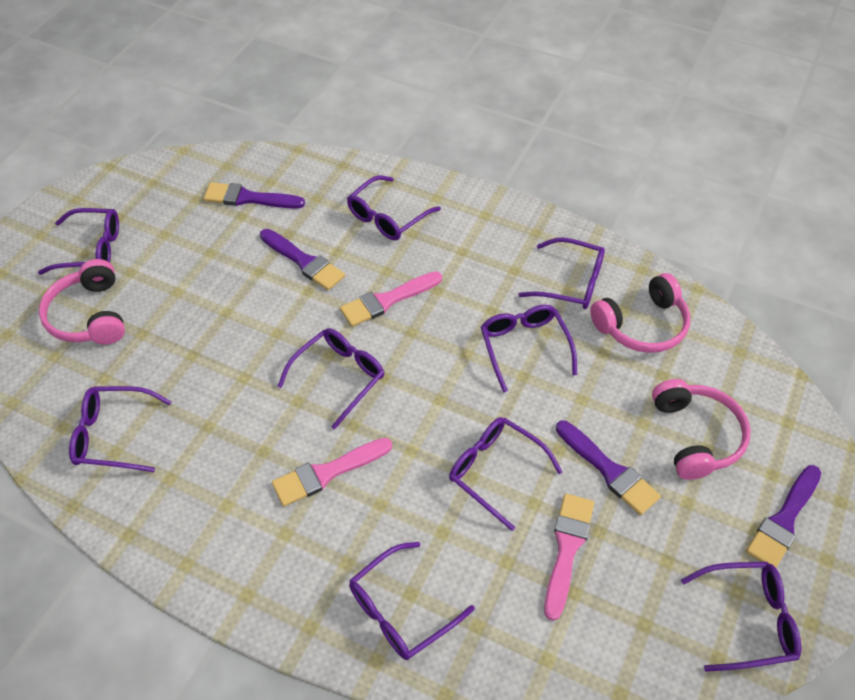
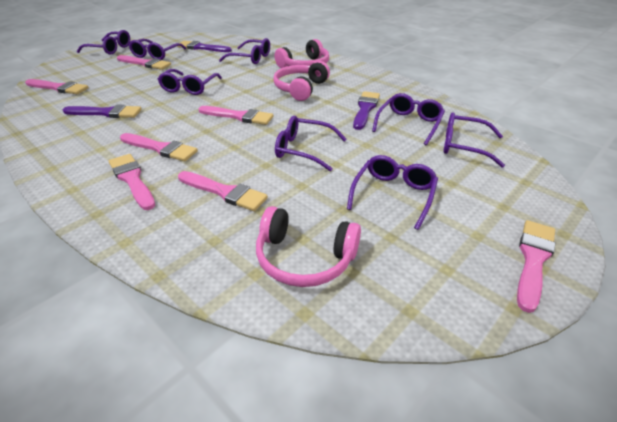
pink brush: 3 -> 7
purple brush: 4 -> 3
purple glasses: 9 -> 8

